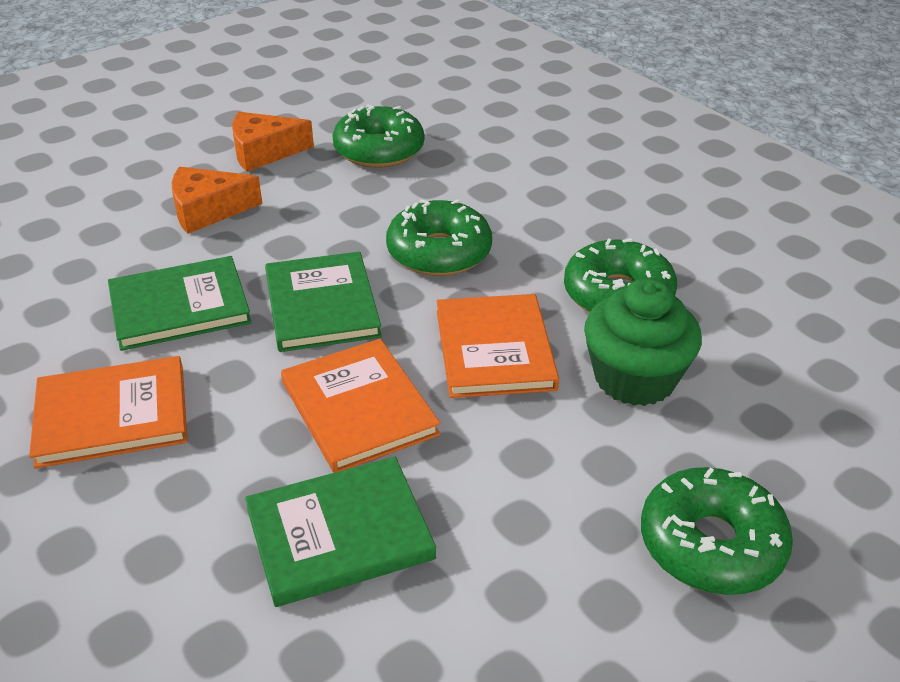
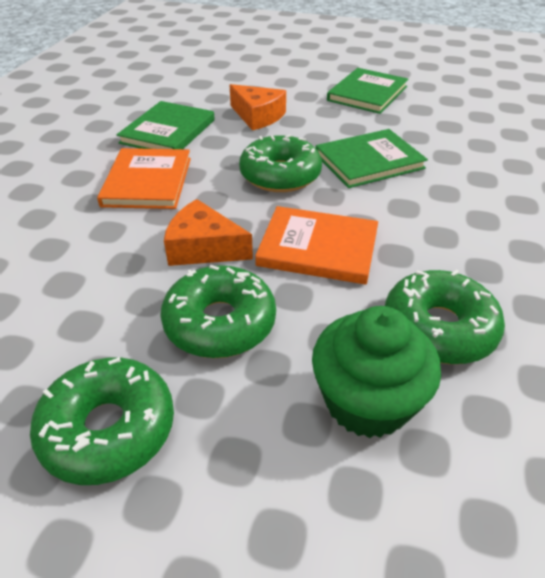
orange book: 3 -> 2

